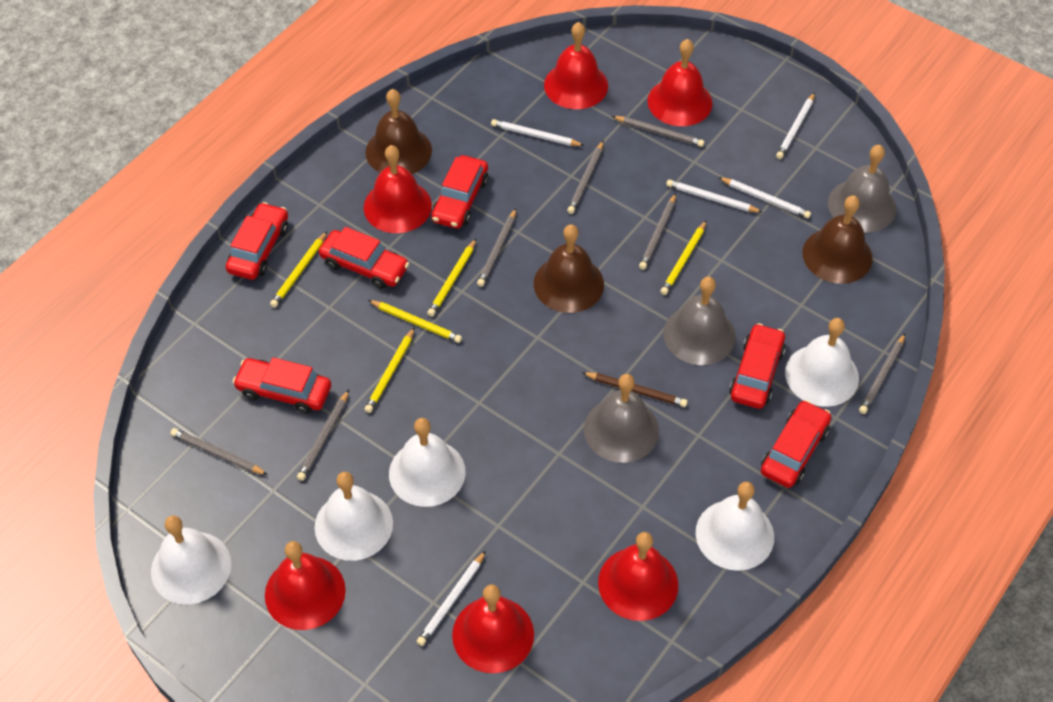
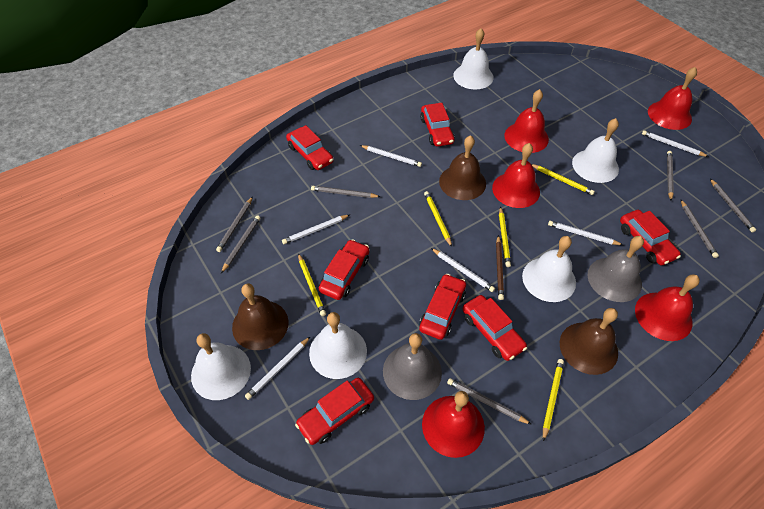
grey bell: 3 -> 2
red bell: 6 -> 5
red car: 6 -> 7
white pencil: 5 -> 6

